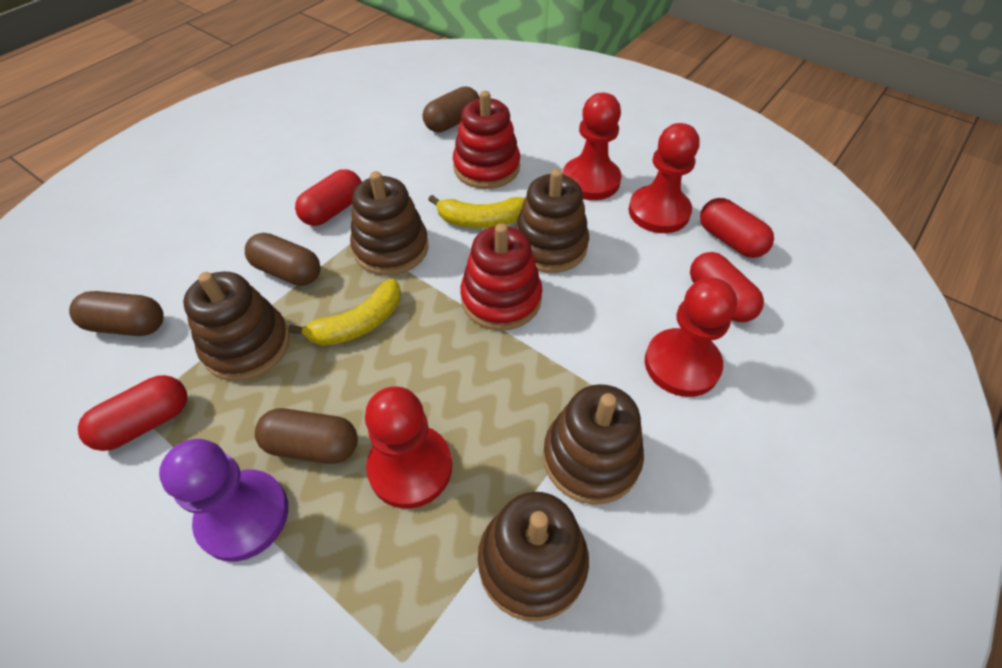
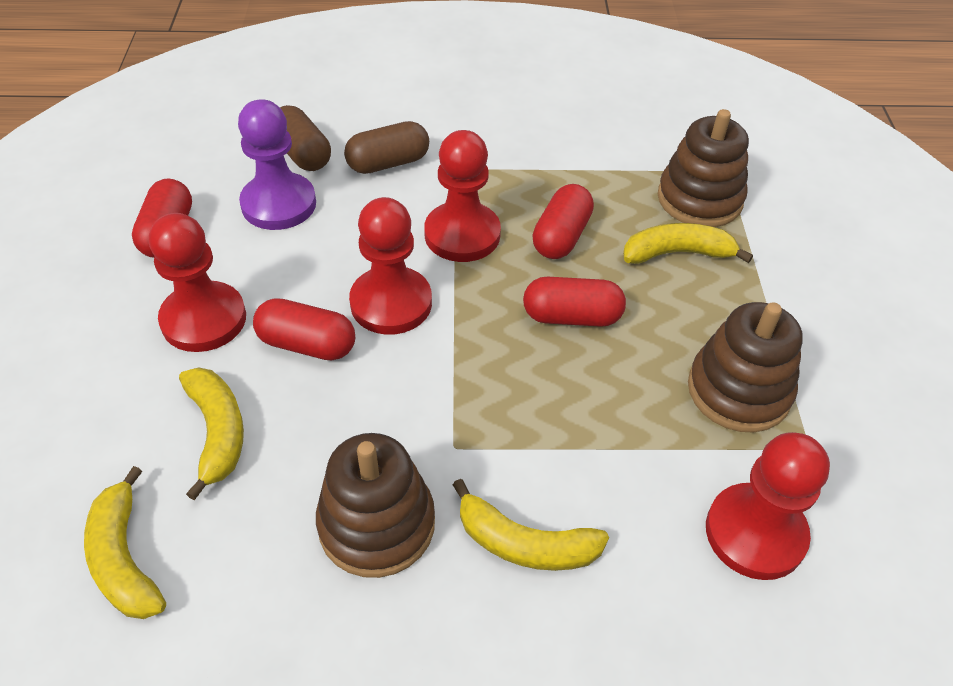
brown capsule: 4 -> 2
brown stacking toy: 5 -> 3
red stacking toy: 2 -> 0
yellow banana: 2 -> 4

